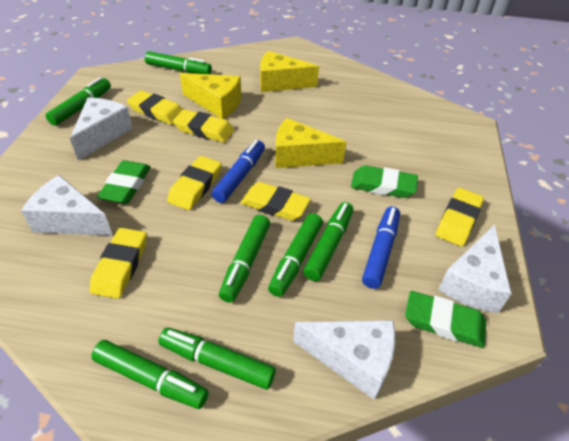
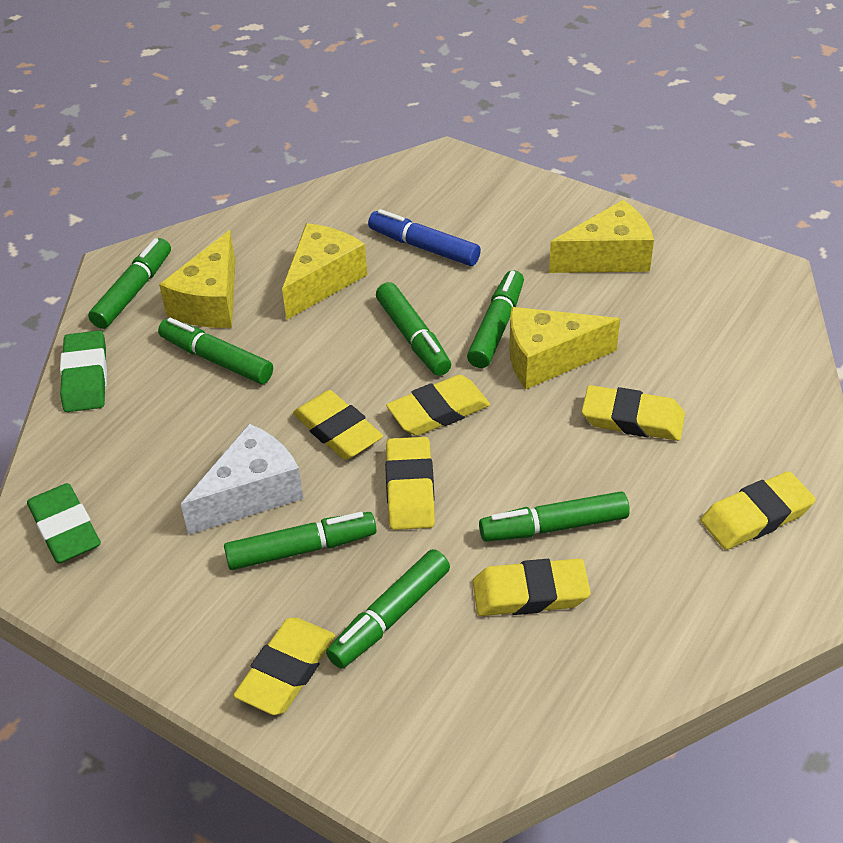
blue marker: 2 -> 1
green eraser: 3 -> 2
white cheese: 4 -> 1
yellow cheese: 3 -> 4
yellow eraser: 6 -> 7

